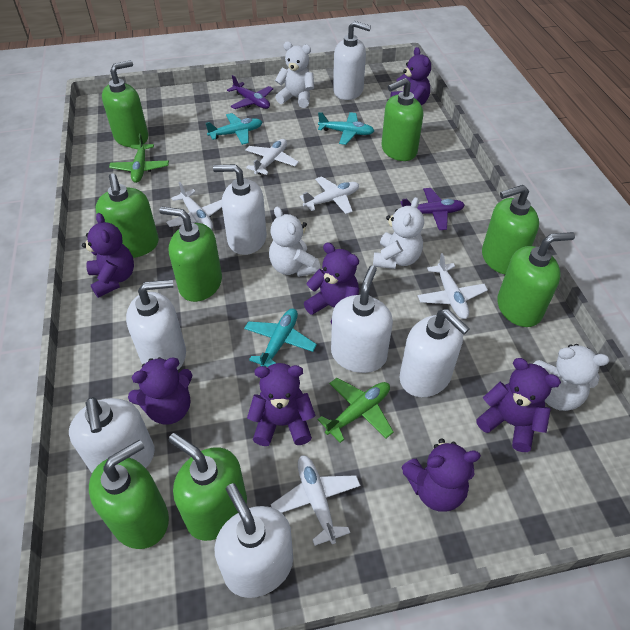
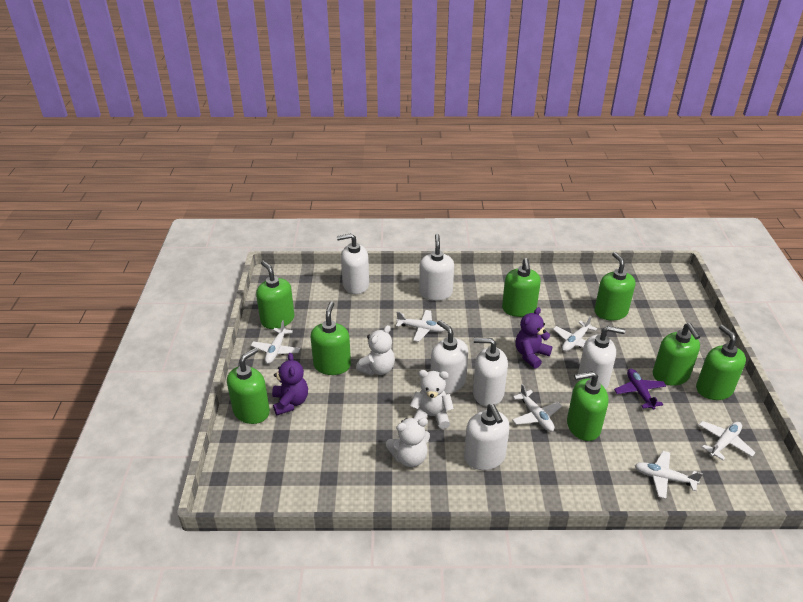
green plane: 2 -> 0
purple plane: 2 -> 1
purple teddy bear: 7 -> 2
turquoise plane: 3 -> 0
white plane: 5 -> 6
white soap dispenser: 7 -> 6
white teddy bear: 4 -> 3

